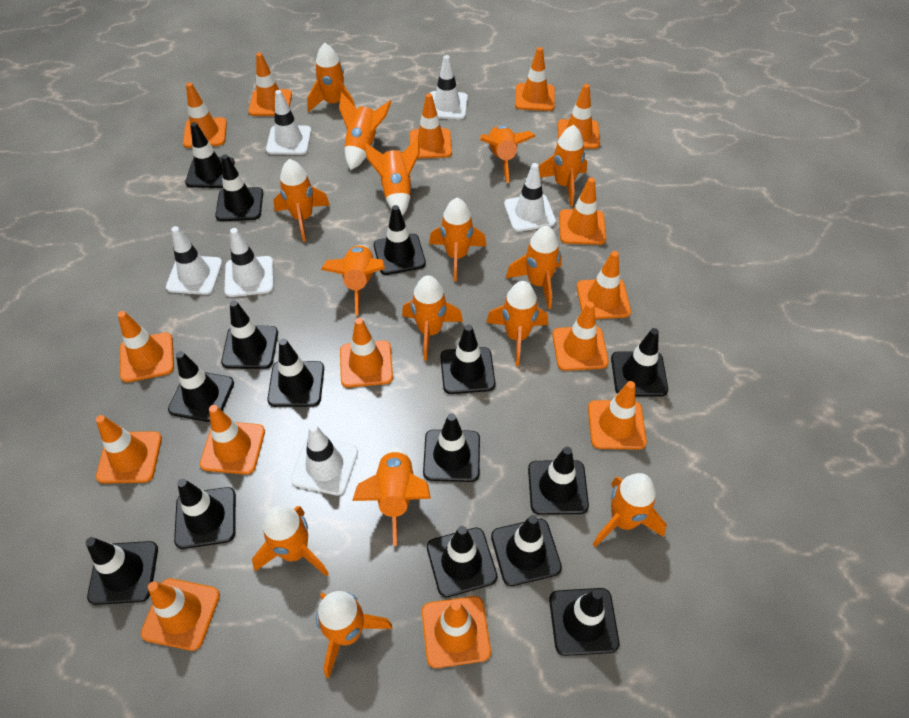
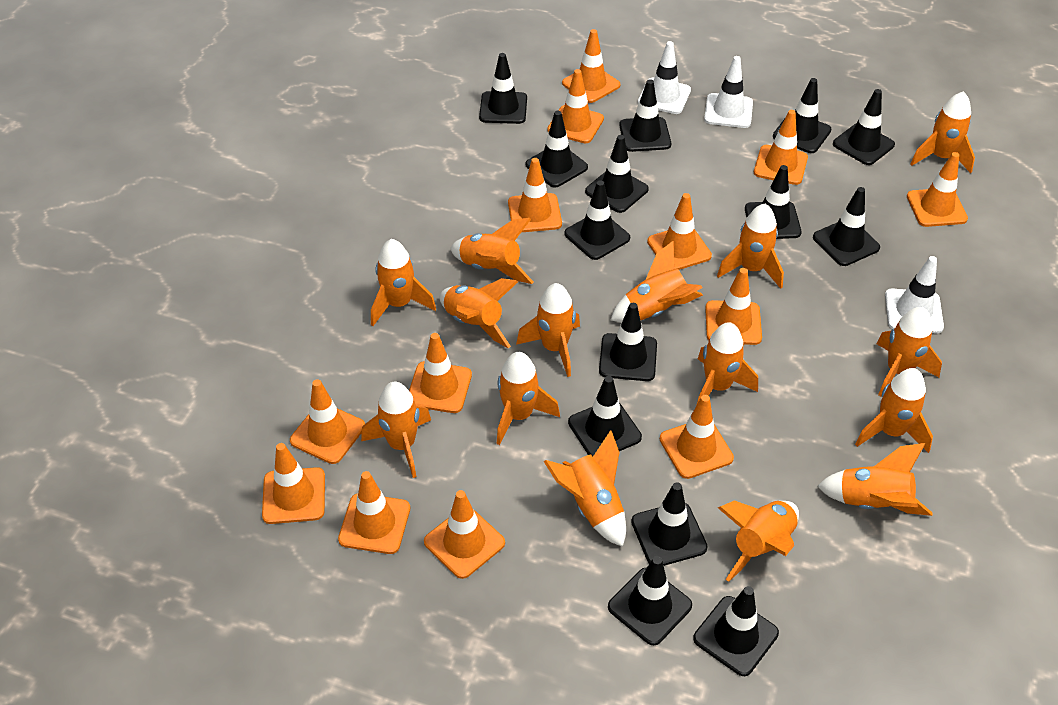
black traffic cone: 15 -> 14
orange traffic cone: 15 -> 13
white traffic cone: 6 -> 3

